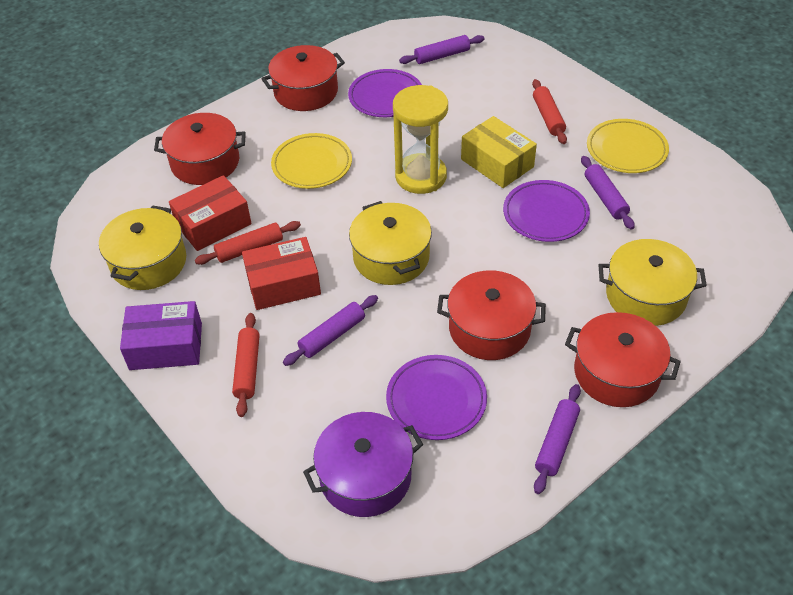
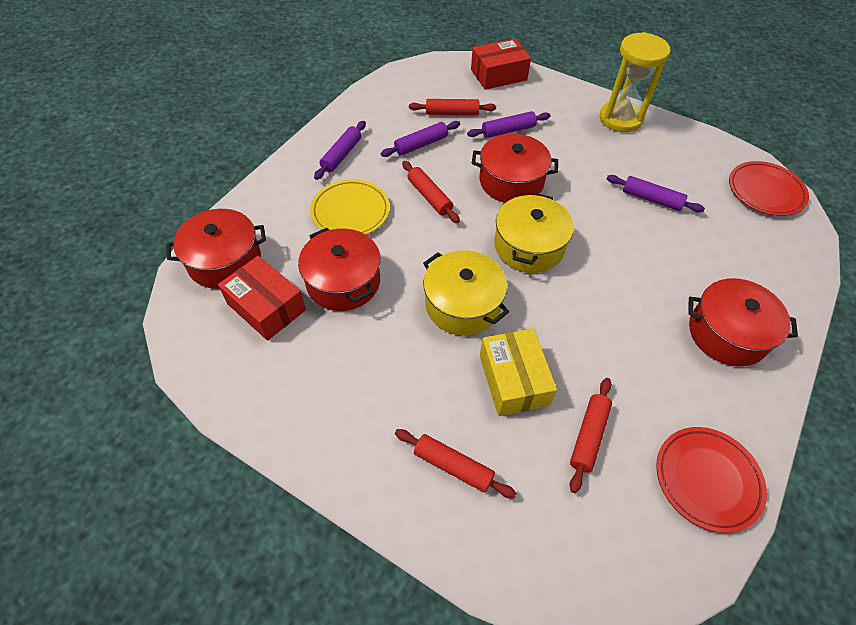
purple box: 1 -> 0
purple plate: 3 -> 0
purple pot: 1 -> 0
red plate: 0 -> 2
red rolling pin: 3 -> 4
yellow plate: 2 -> 1
yellow pot: 3 -> 2

